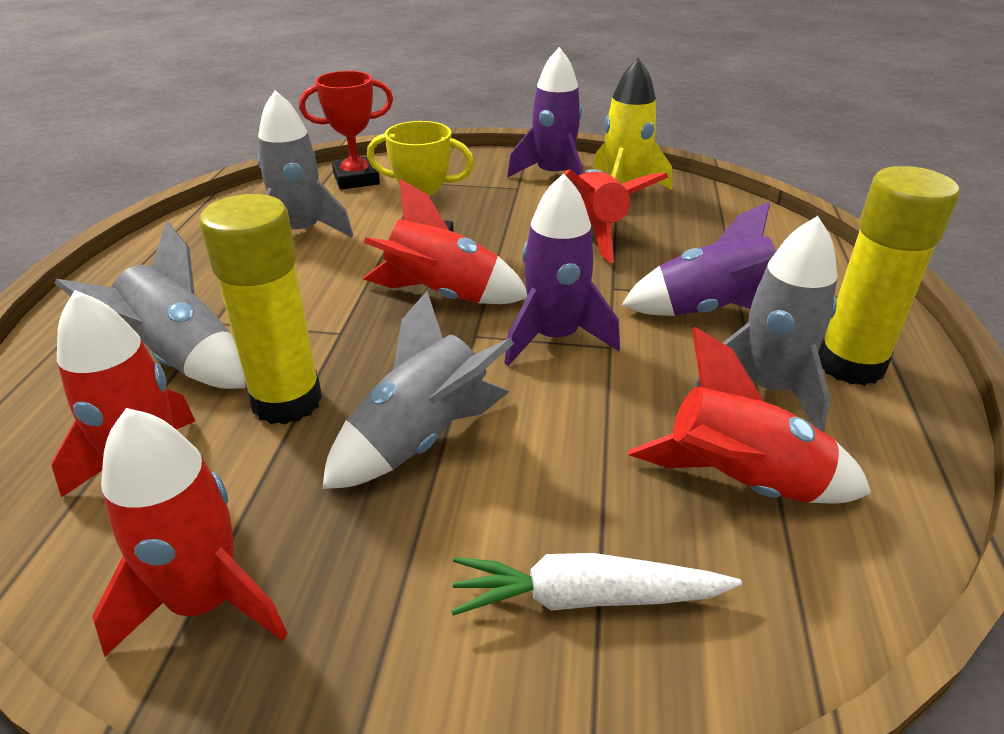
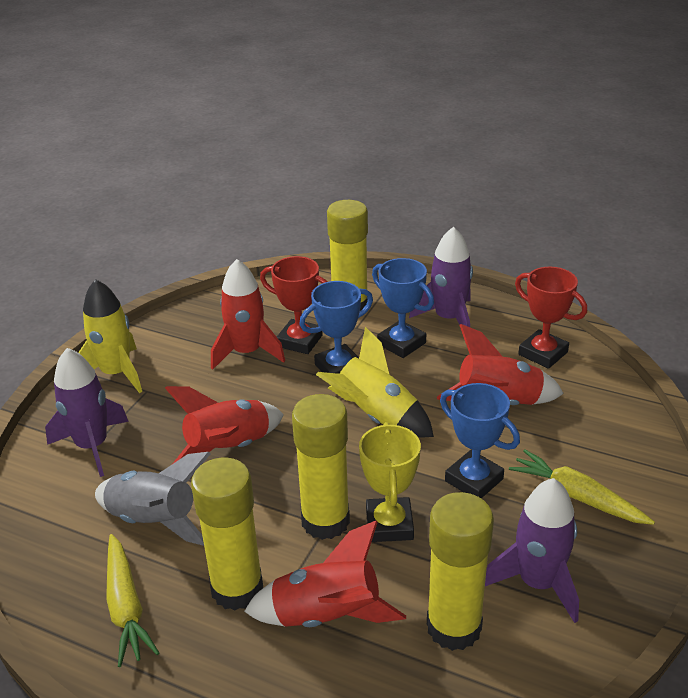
blue trophy: 0 -> 3
grey rocket: 4 -> 1
red rocket: 5 -> 4
red trophy: 1 -> 2
white carrot: 1 -> 0
yellow carrot: 0 -> 2
yellow glue stick: 2 -> 4
yellow rocket: 1 -> 2

